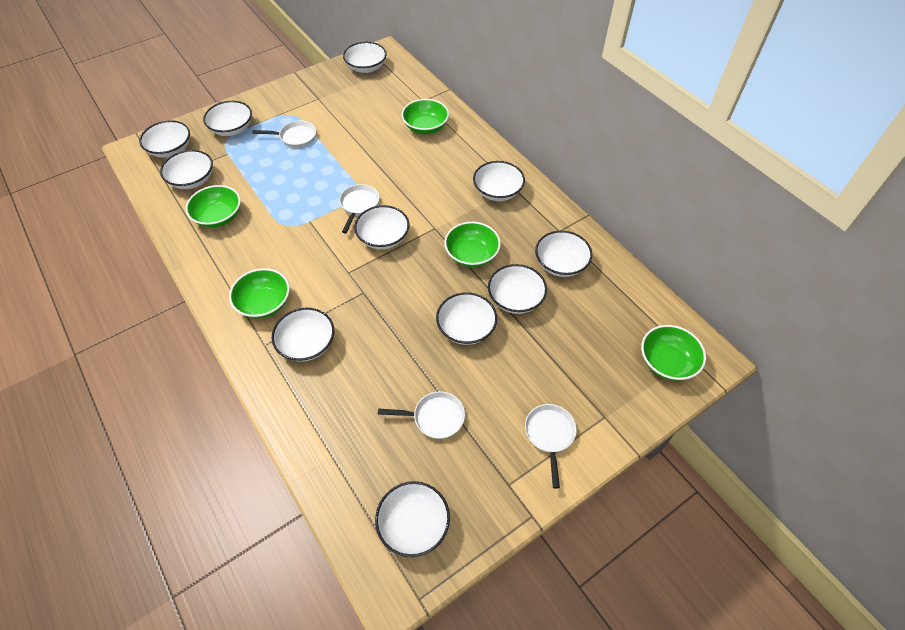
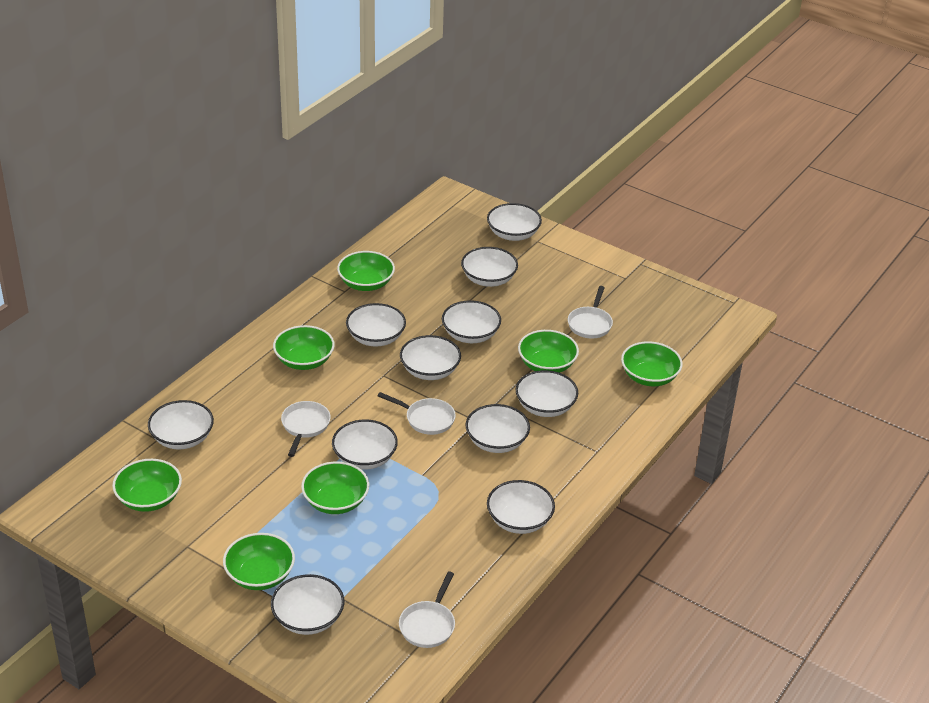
green bowl: 5 -> 7

